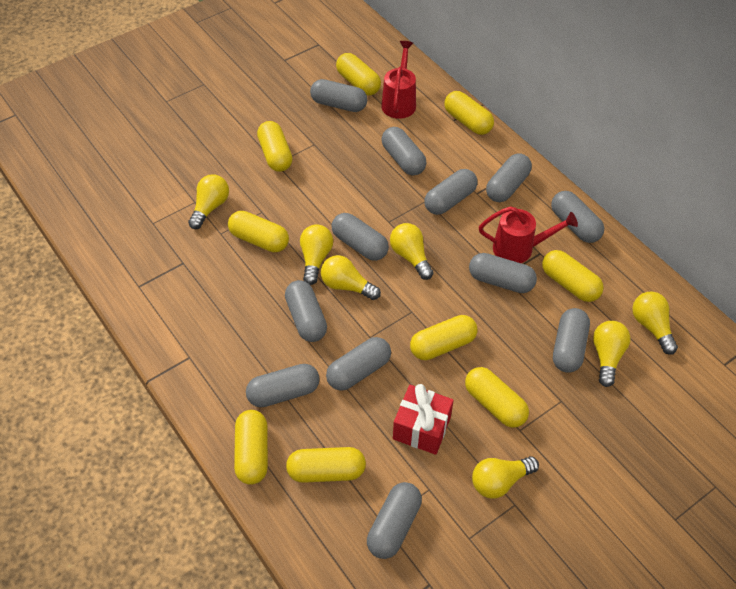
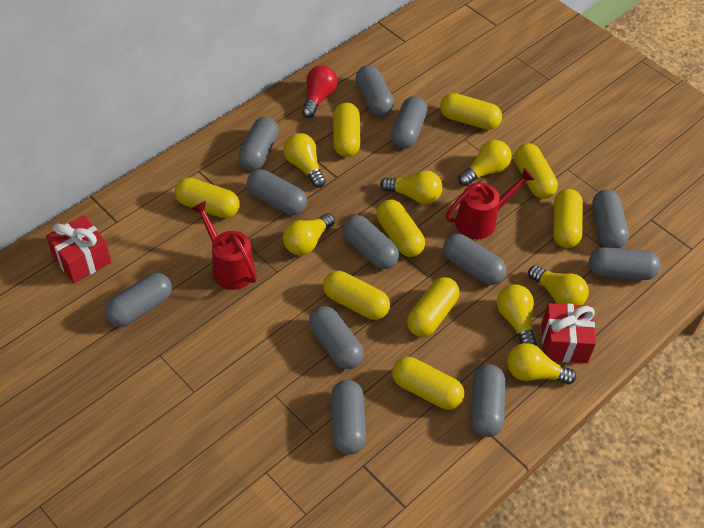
red gift: 1 -> 2
red light bulb: 0 -> 1

